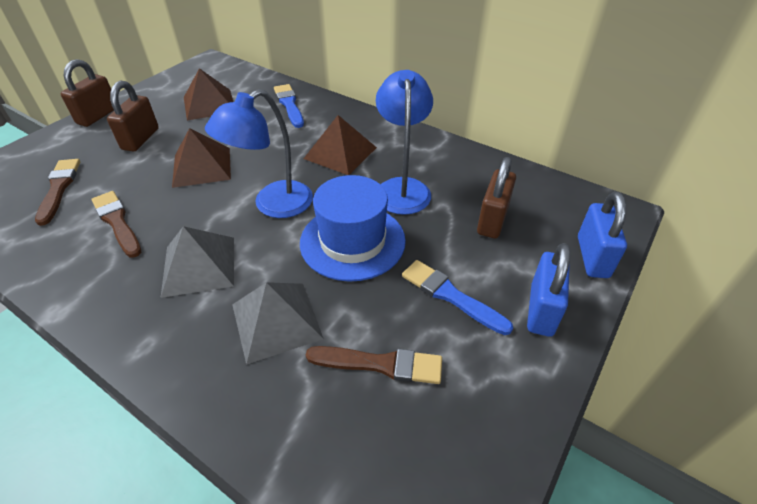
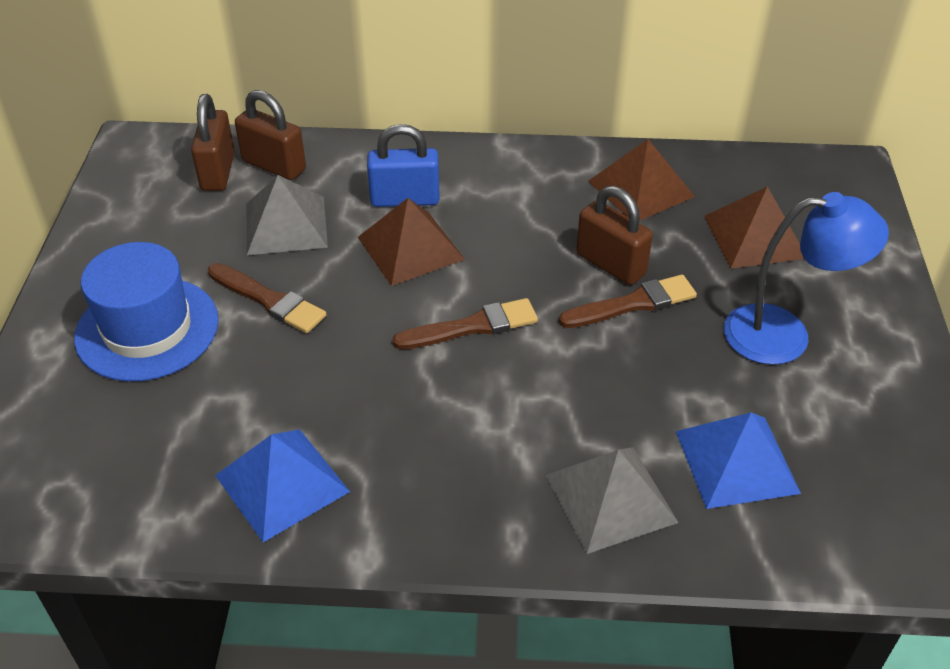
blue brush: 2 -> 0
blue lamp: 2 -> 1
blue padlock: 2 -> 1
blue pyramid: 0 -> 2

